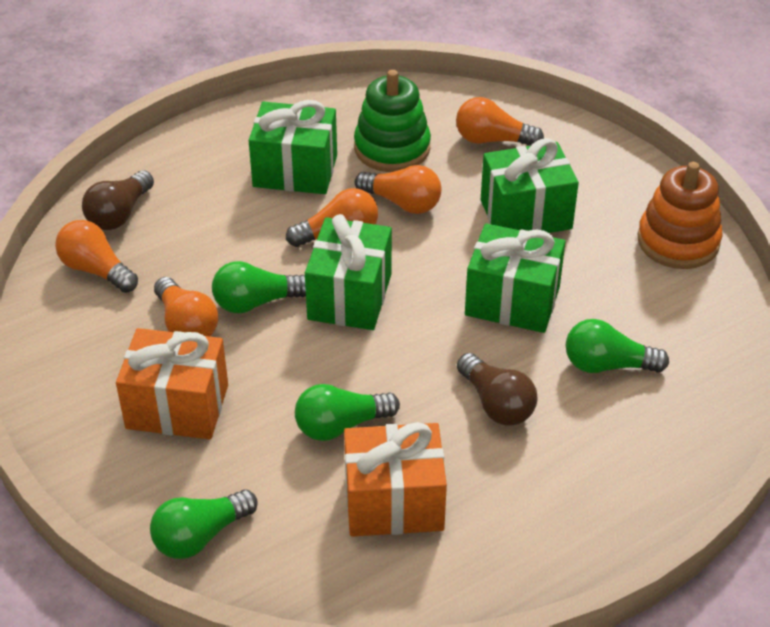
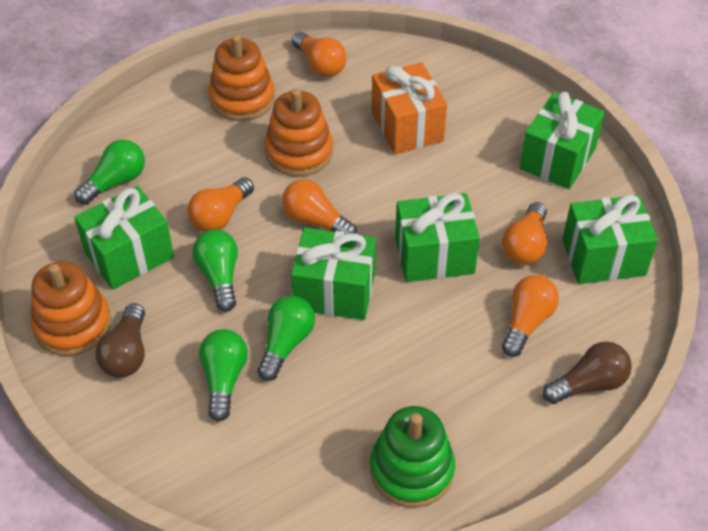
green gift: 4 -> 5
orange gift: 2 -> 1
orange stacking toy: 1 -> 3

